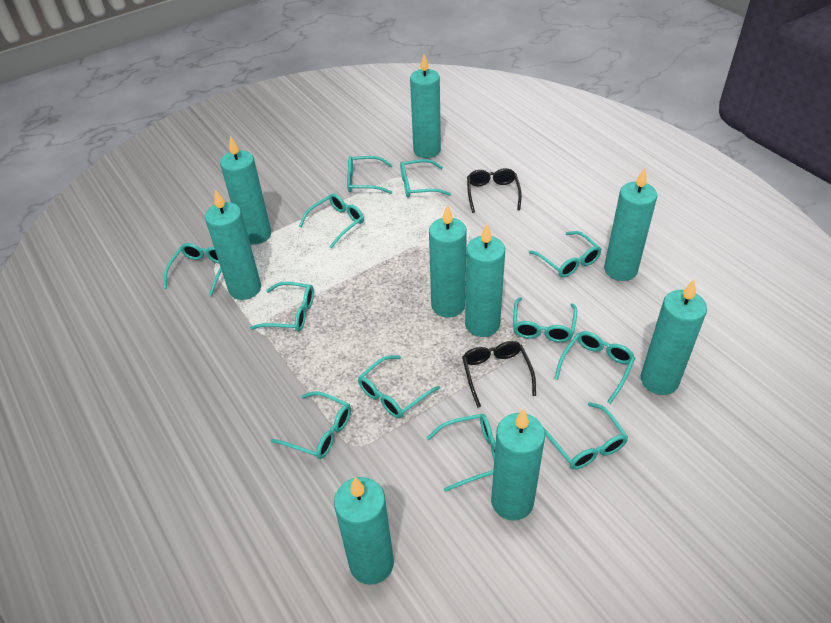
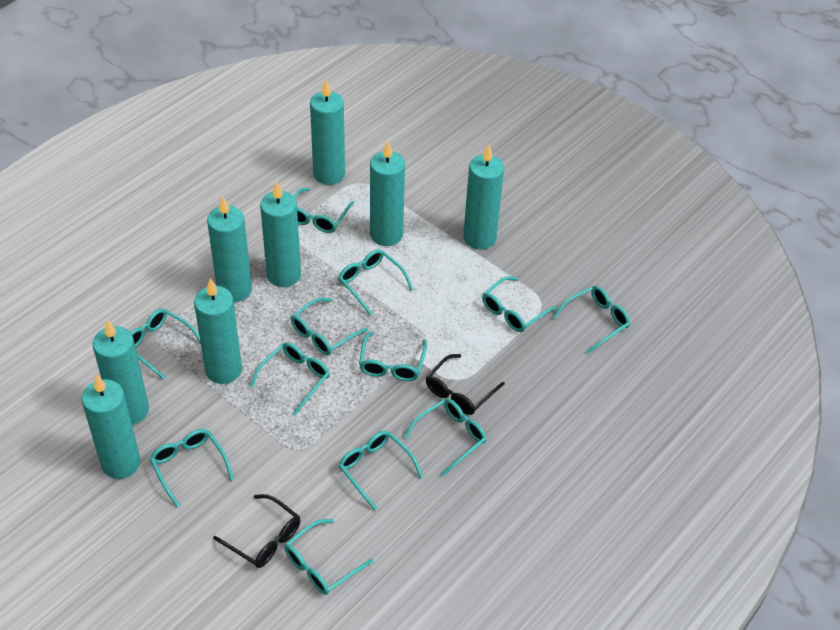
turquoise candle: 9 -> 8

